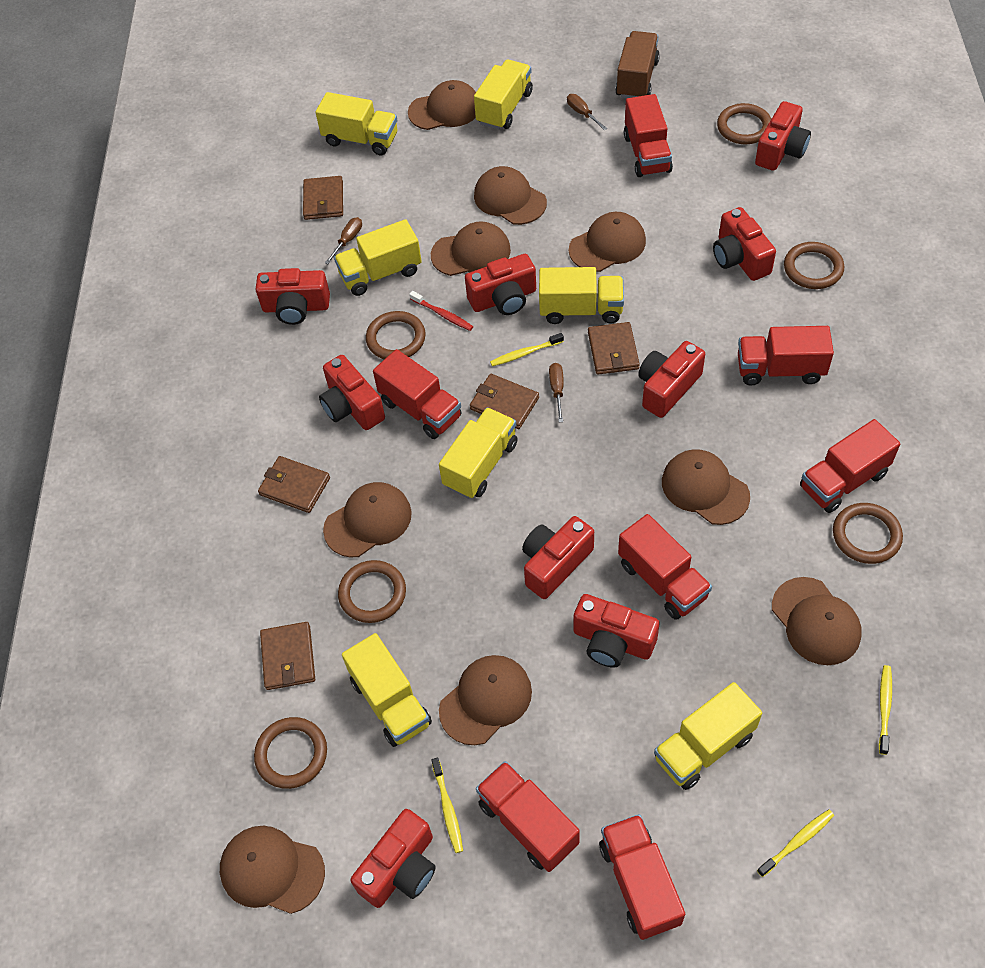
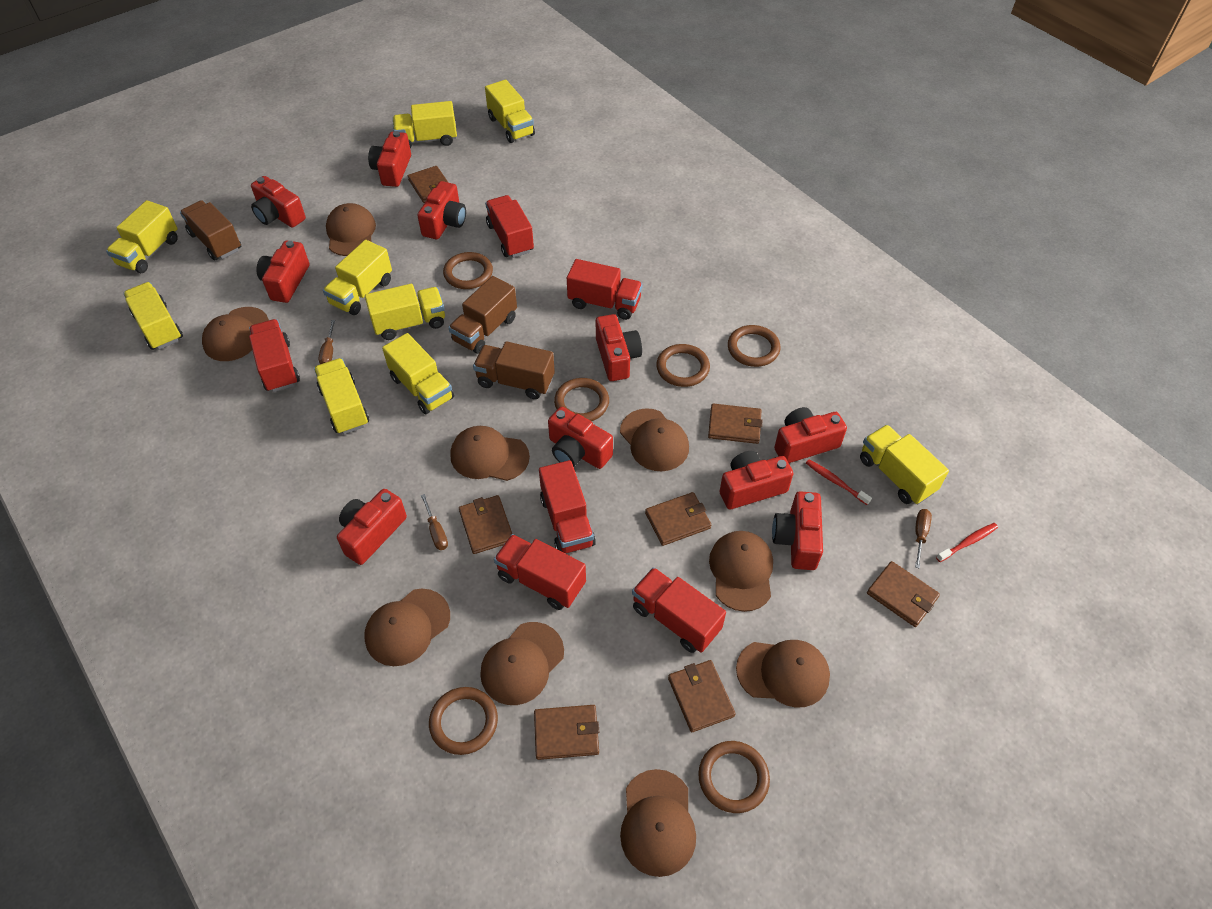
brown truck: 1 -> 3
brown wallet: 5 -> 7
red camera: 9 -> 10
red toothbrush: 1 -> 2
red truck: 7 -> 6
yellow toothbrush: 4 -> 0
yellow truck: 7 -> 9

